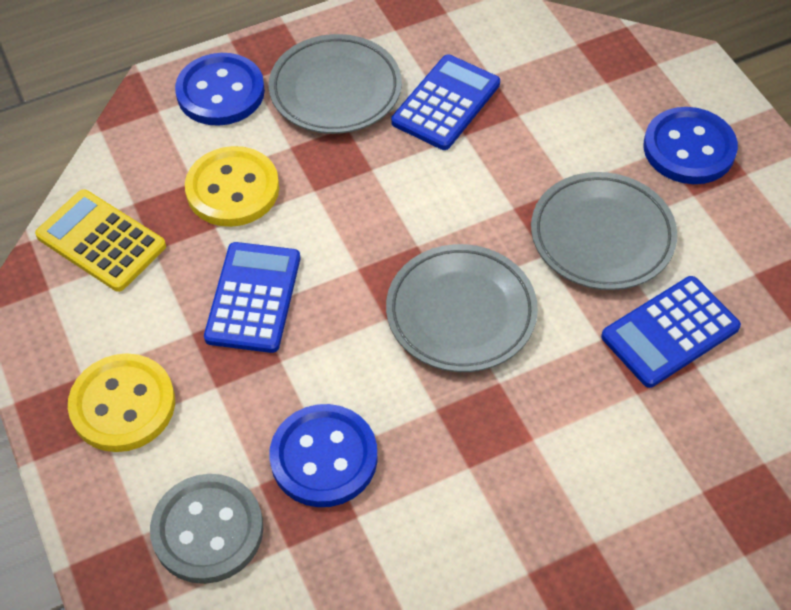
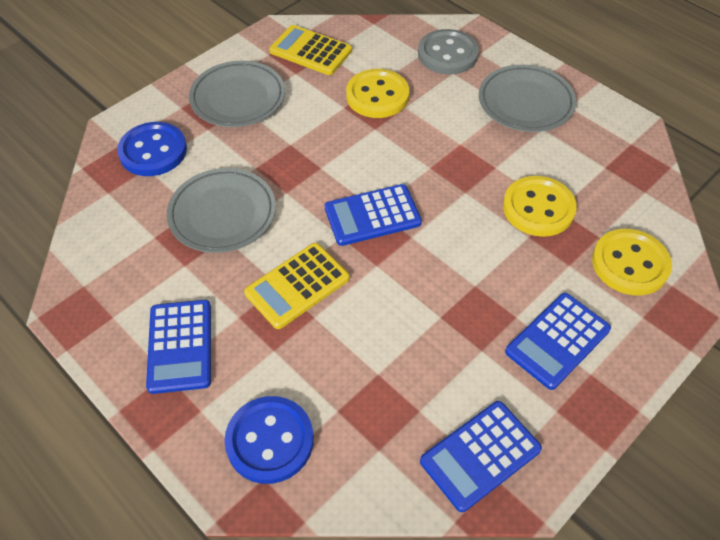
blue button: 3 -> 2
blue calculator: 3 -> 4
yellow button: 2 -> 3
yellow calculator: 1 -> 2

